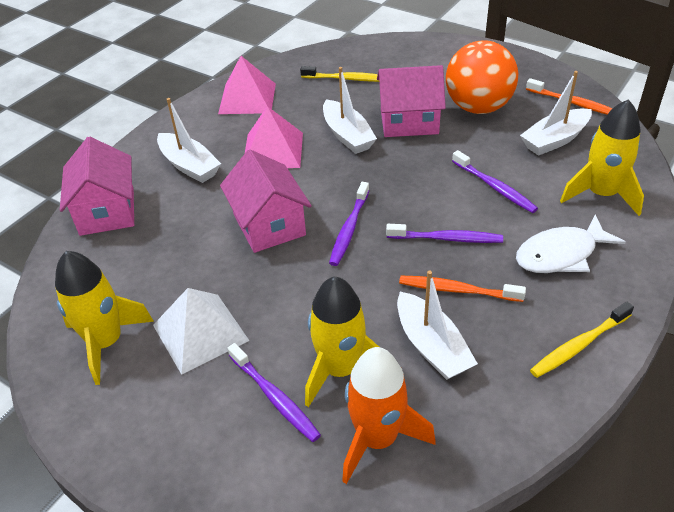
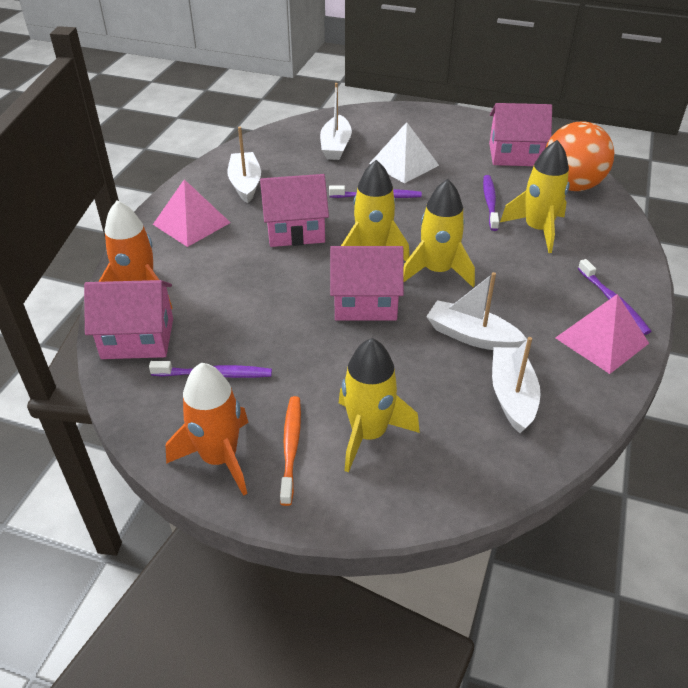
orange rocket: 1 -> 2
orange toothbrush: 2 -> 1
pink house: 3 -> 4
white fish: 1 -> 0
yellow rocket: 3 -> 4
yellow toothbrush: 2 -> 0

